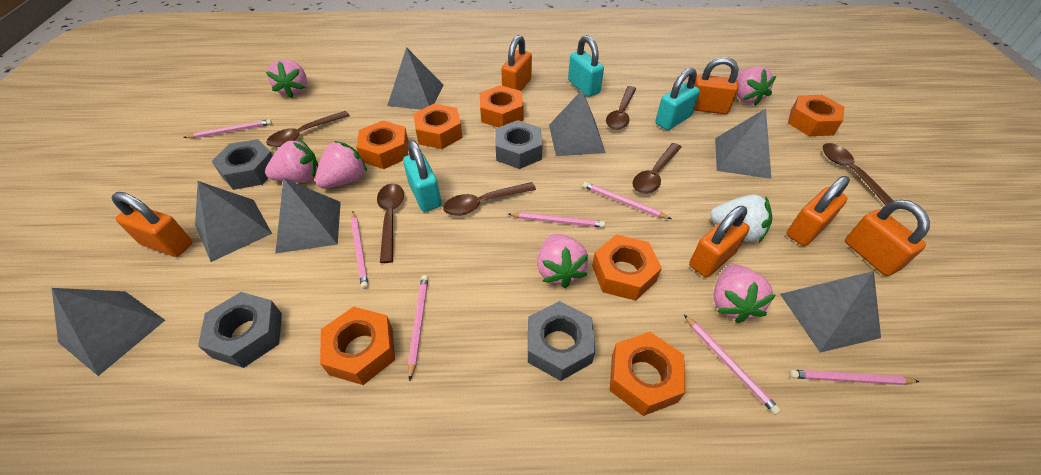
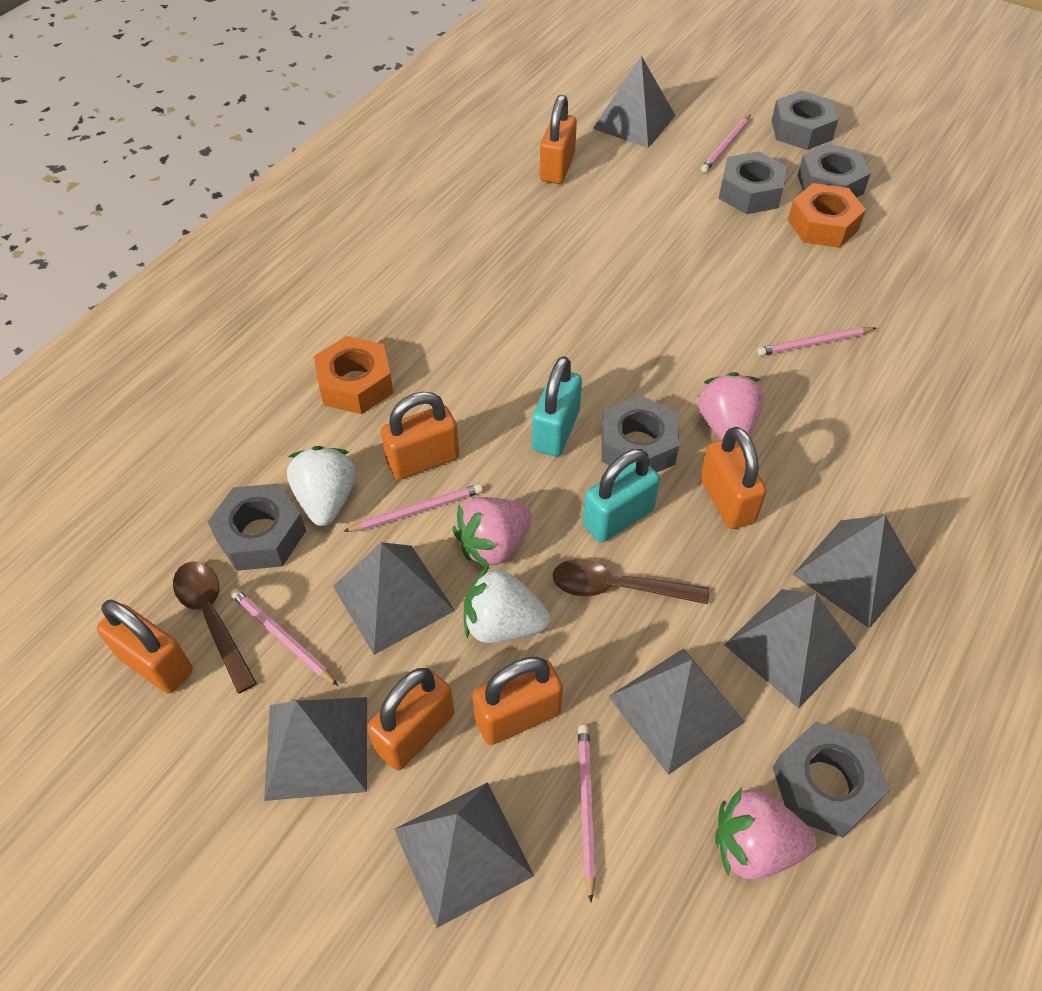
brown spoon: 6 -> 2
grey nut: 4 -> 6
orange nut: 7 -> 2
pink pencil: 7 -> 5
pink strawberry: 6 -> 3
turquoise padlock: 3 -> 2
white strawberry: 1 -> 2

